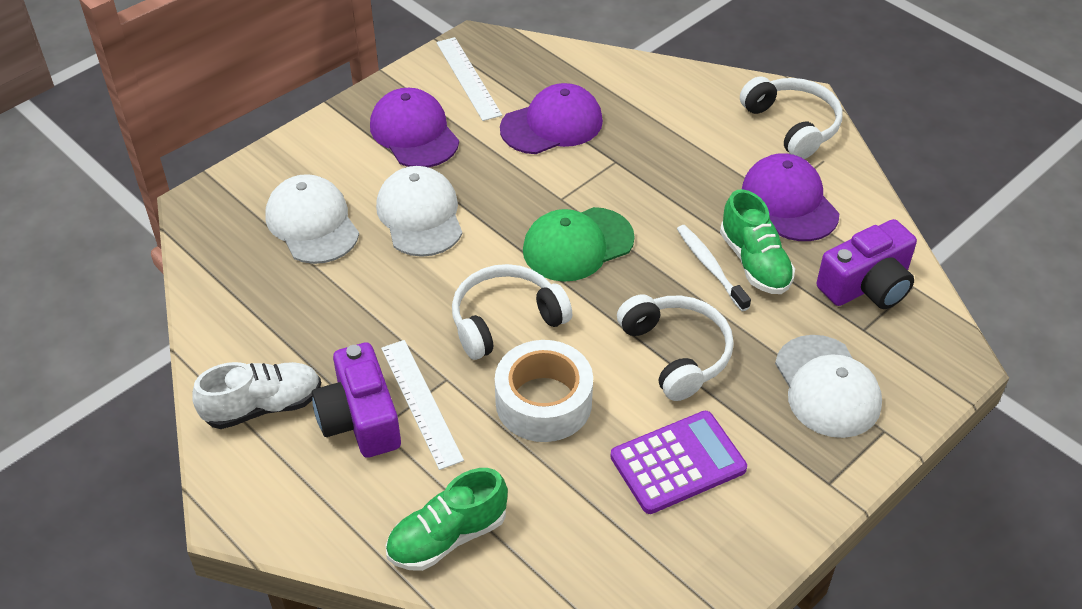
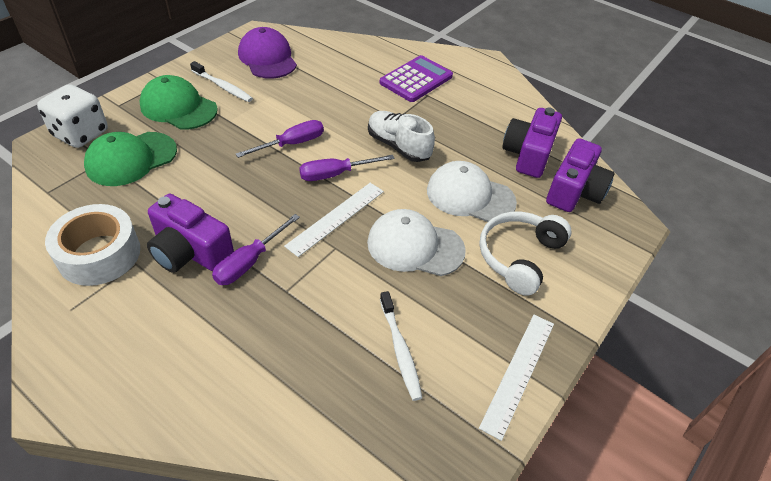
green cap: 1 -> 2
green shoe: 2 -> 0
purple camera: 2 -> 3
purple cap: 3 -> 1
purple screwdriver: 0 -> 3
white cap: 3 -> 2
white dice: 0 -> 1
white headphones: 3 -> 1
white toothbrush: 1 -> 2

